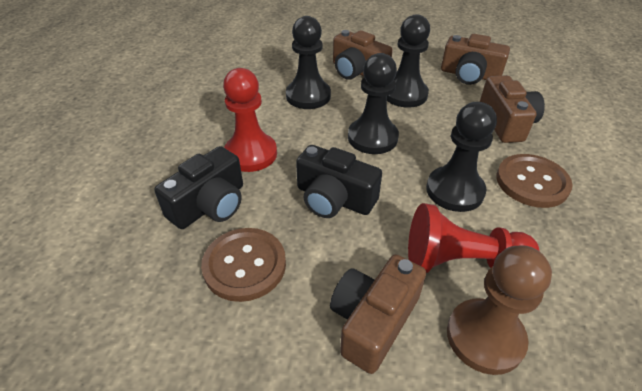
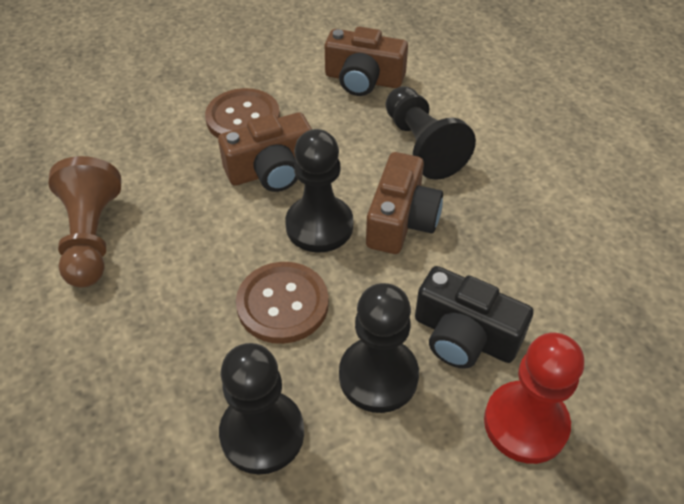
black camera: 2 -> 1
brown camera: 4 -> 3
red pawn: 2 -> 1

